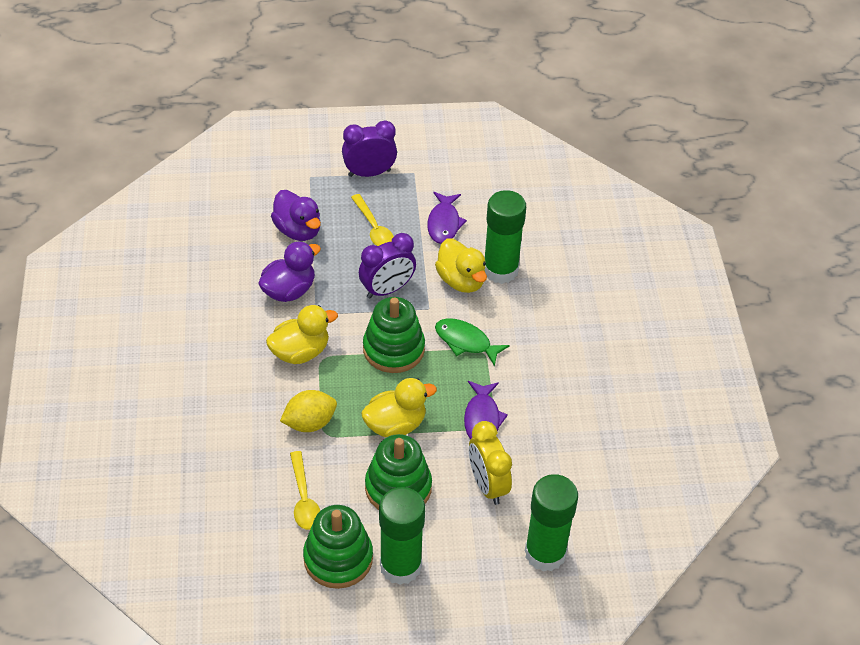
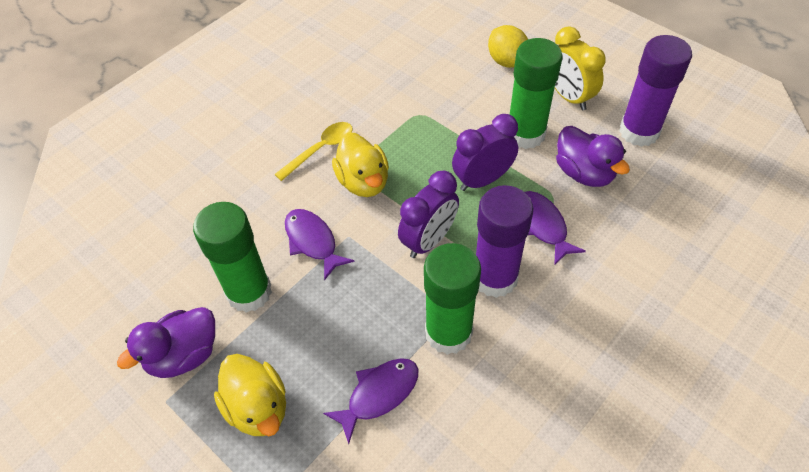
green fish: 1 -> 0
green stacking toy: 3 -> 0
purple fish: 2 -> 3
purple glue stick: 0 -> 2
yellow duck: 3 -> 2
yellow spoon: 2 -> 1

